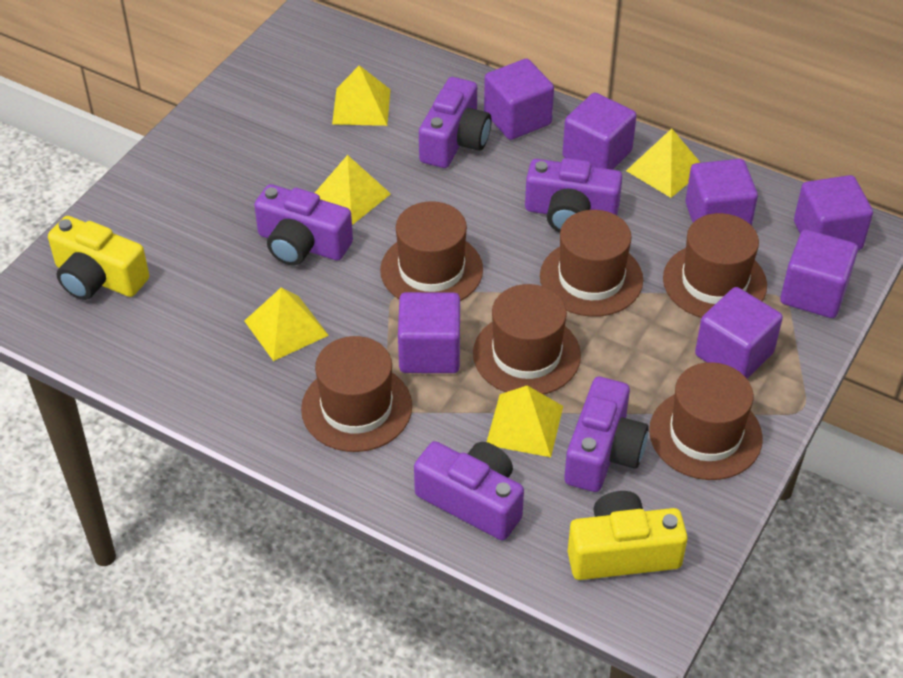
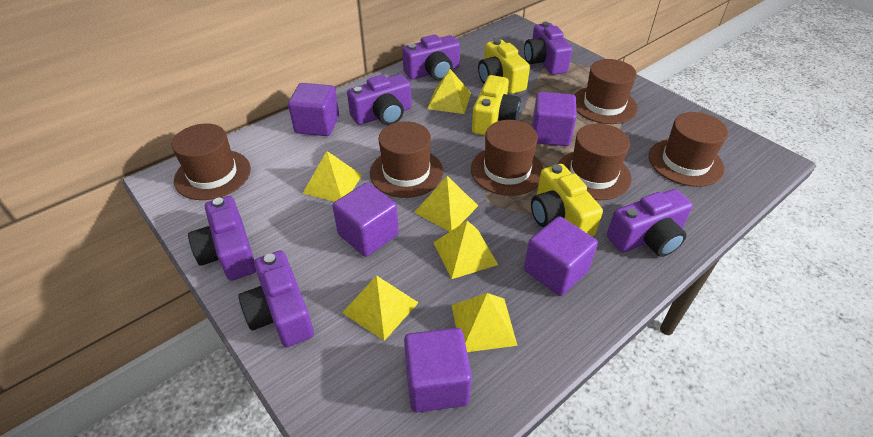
purple camera: 5 -> 6
purple cube: 7 -> 5
yellow camera: 2 -> 3
yellow pyramid: 5 -> 6

